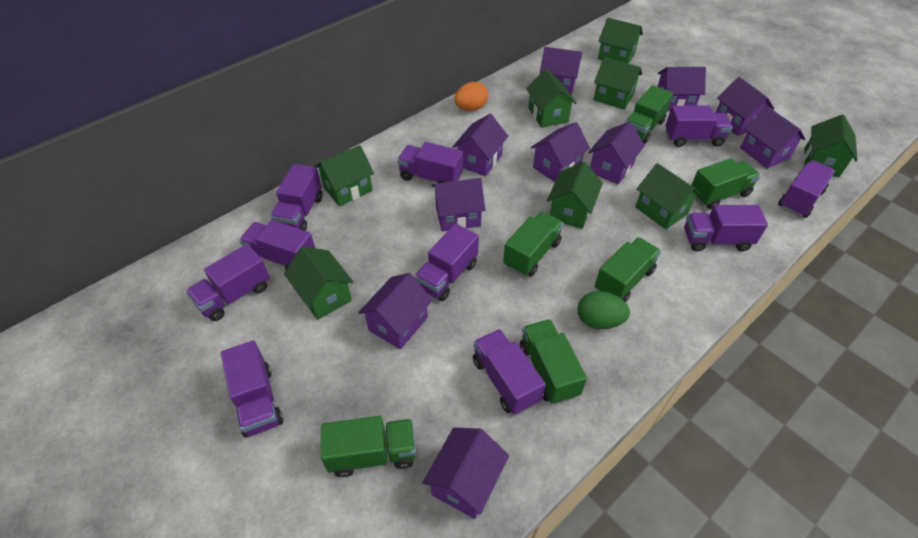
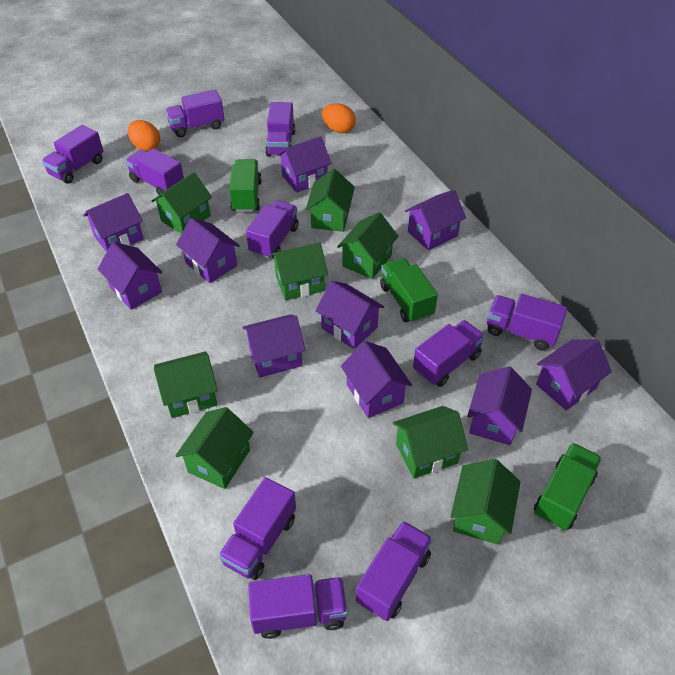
green egg: 1 -> 0
green truck: 6 -> 3
orange egg: 1 -> 2

